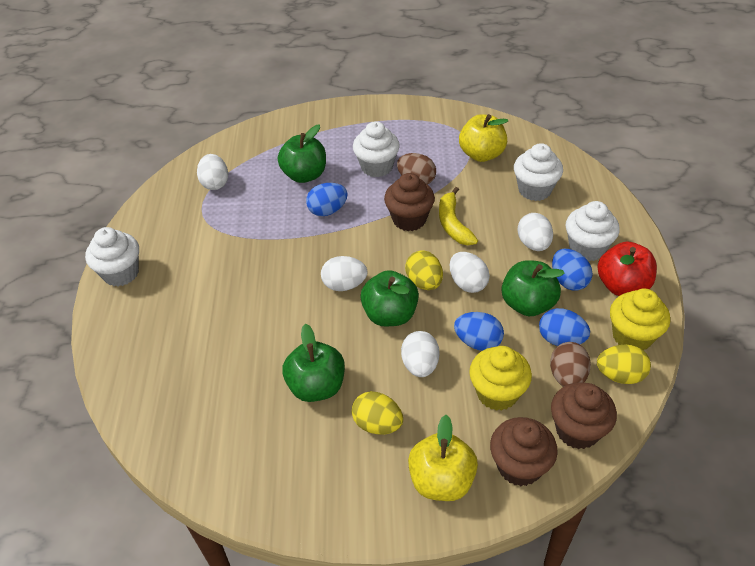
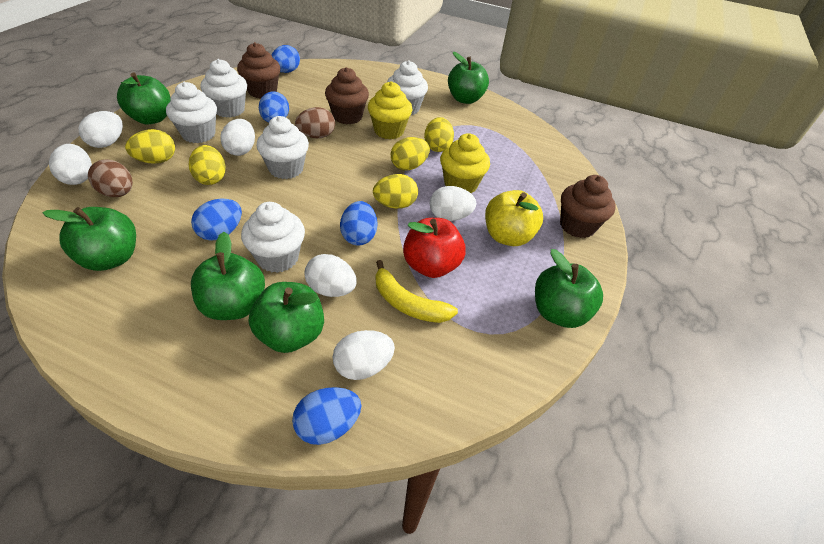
blue egg: 4 -> 5
green apple: 4 -> 6
white cupcake: 4 -> 5
white egg: 5 -> 6
yellow apple: 2 -> 1
yellow egg: 3 -> 5

